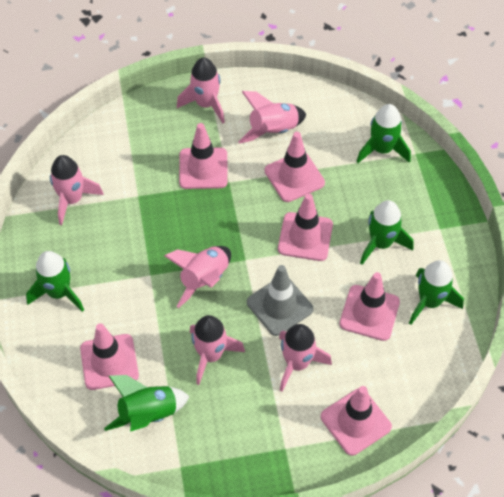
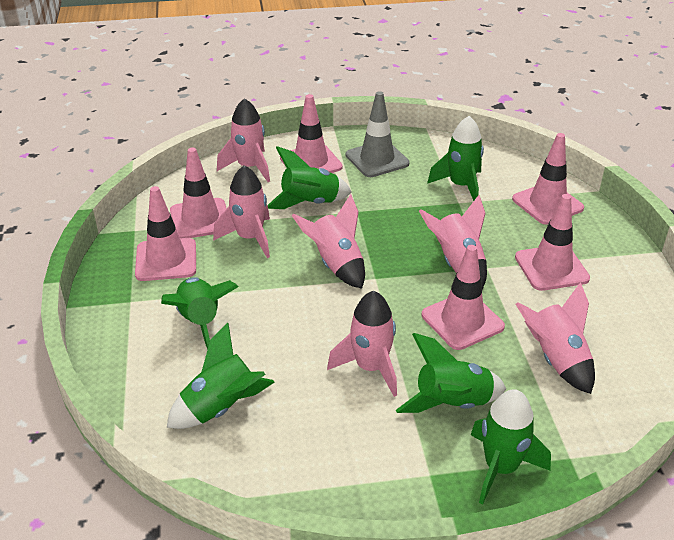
green rocket: 5 -> 6

